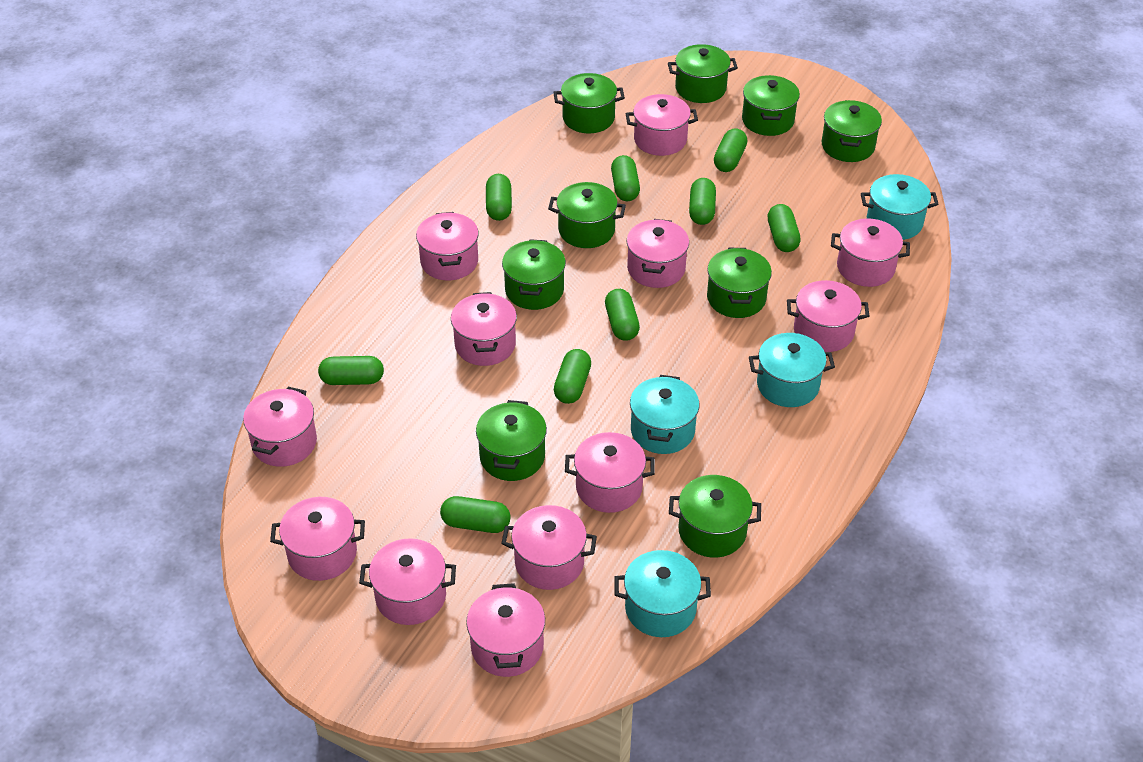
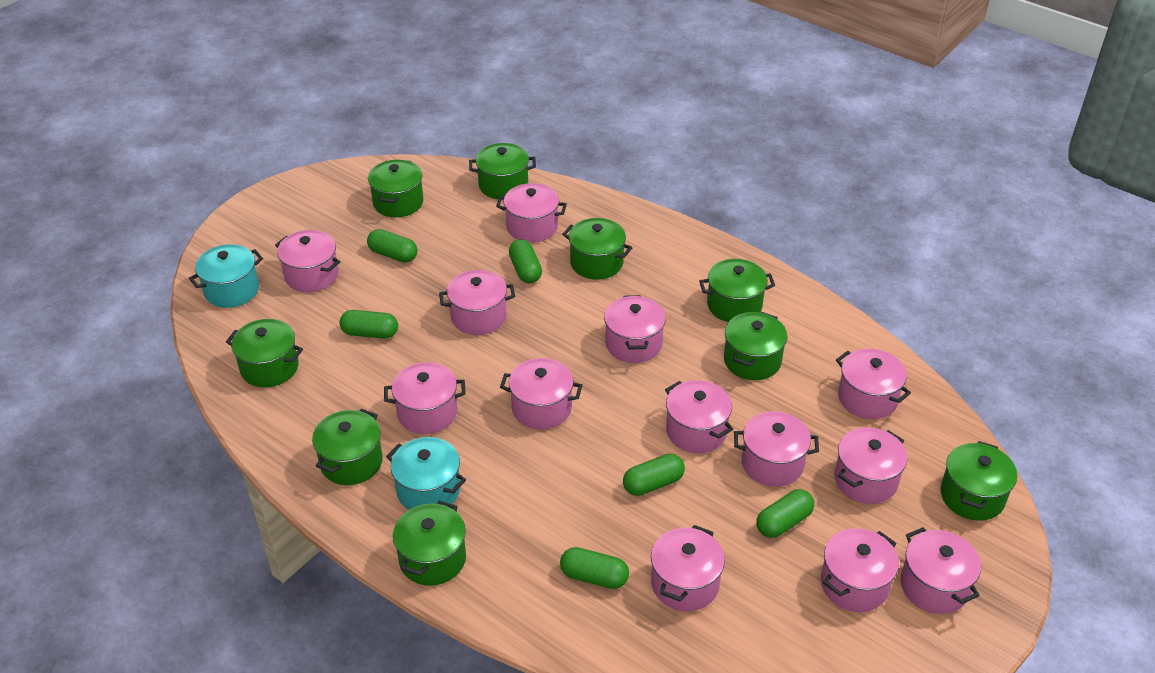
green capsule: 9 -> 6
pink pot: 12 -> 13
turquoise pot: 4 -> 2

